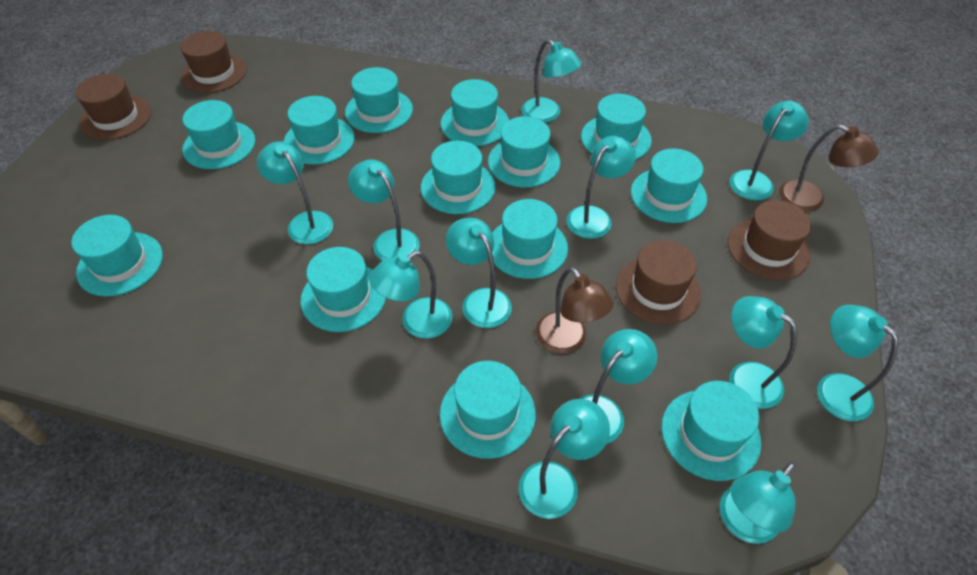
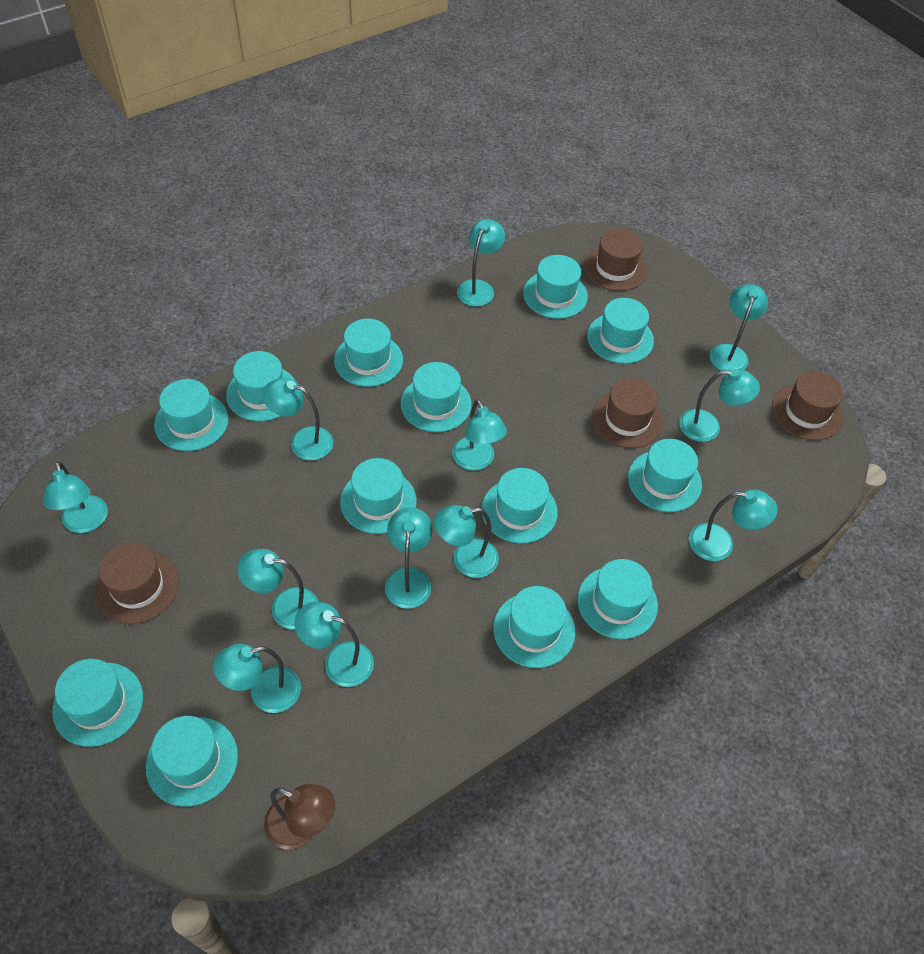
brown lamp: 2 -> 1

